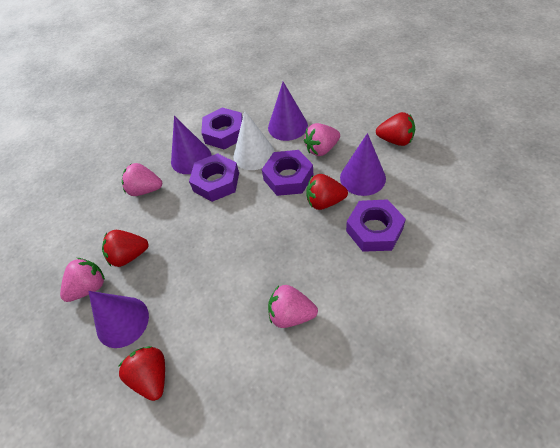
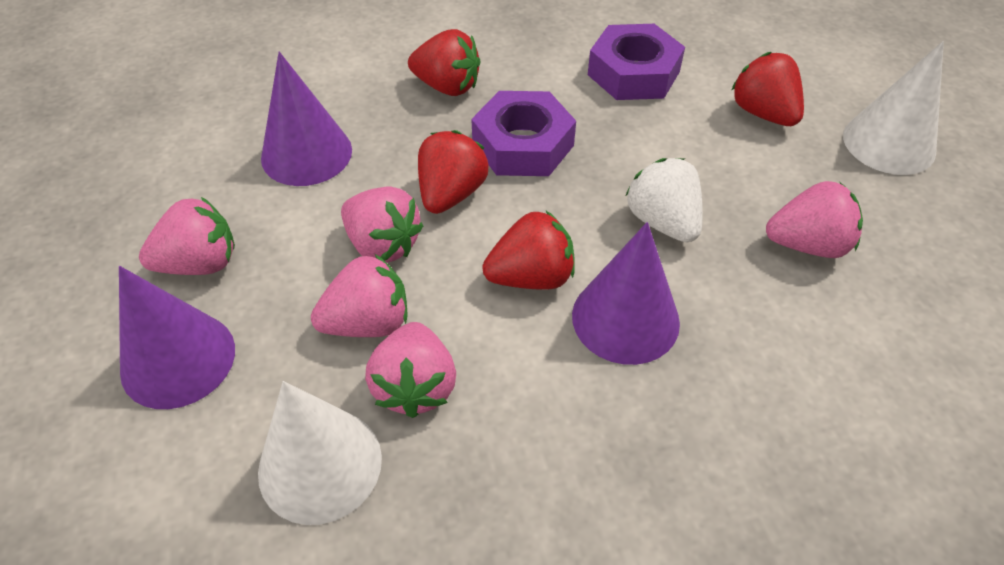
pink strawberry: 4 -> 5
purple cone: 4 -> 3
purple nut: 4 -> 2
white cone: 1 -> 2
white strawberry: 0 -> 1

